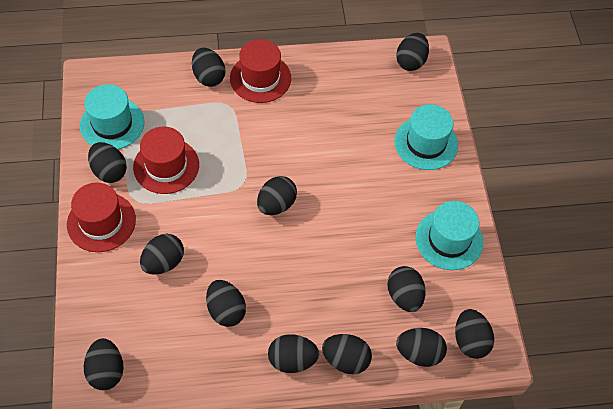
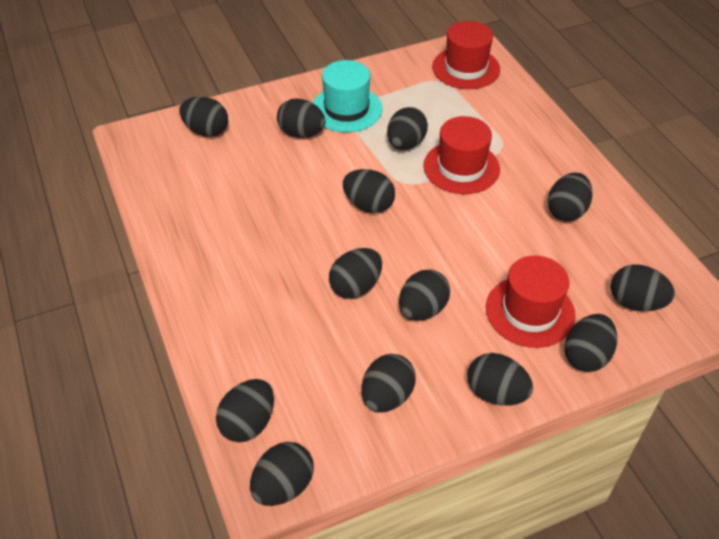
black egg: 12 -> 13
turquoise hat: 3 -> 1

